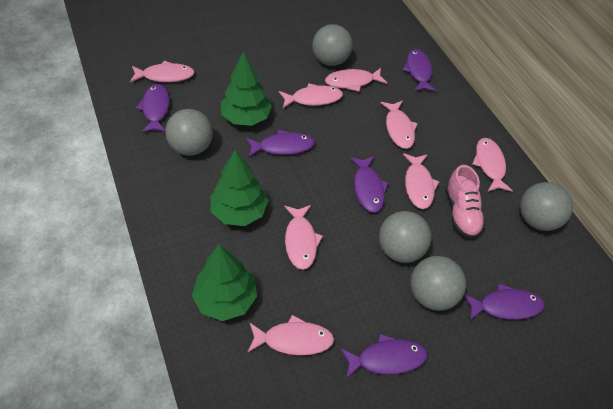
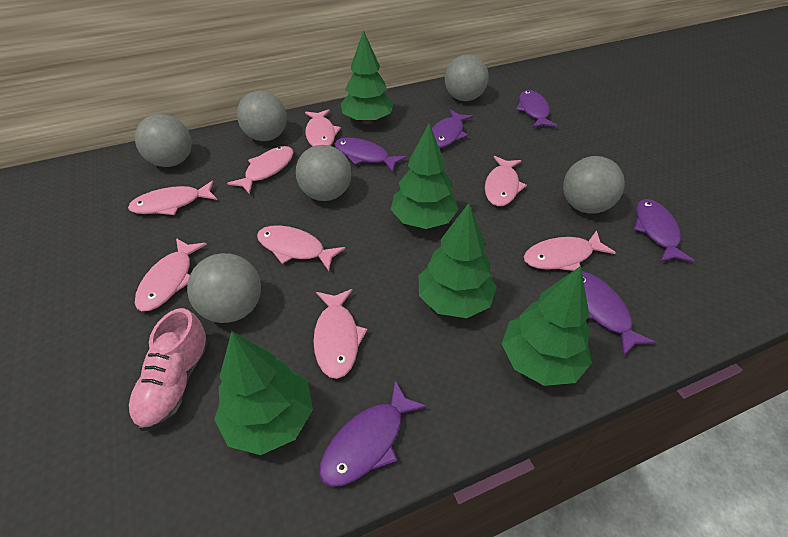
green tree: 3 -> 5
grey ball: 5 -> 6

